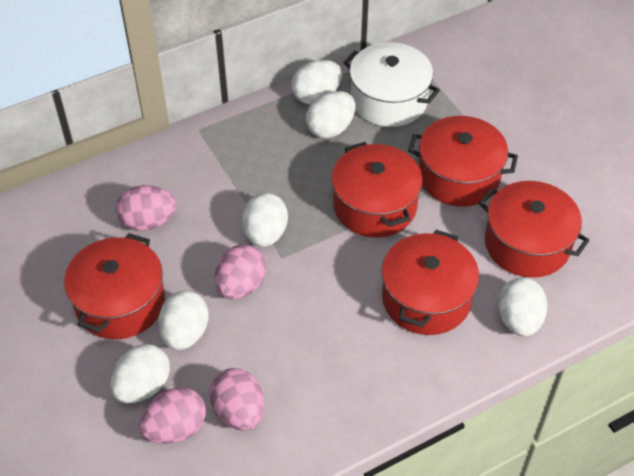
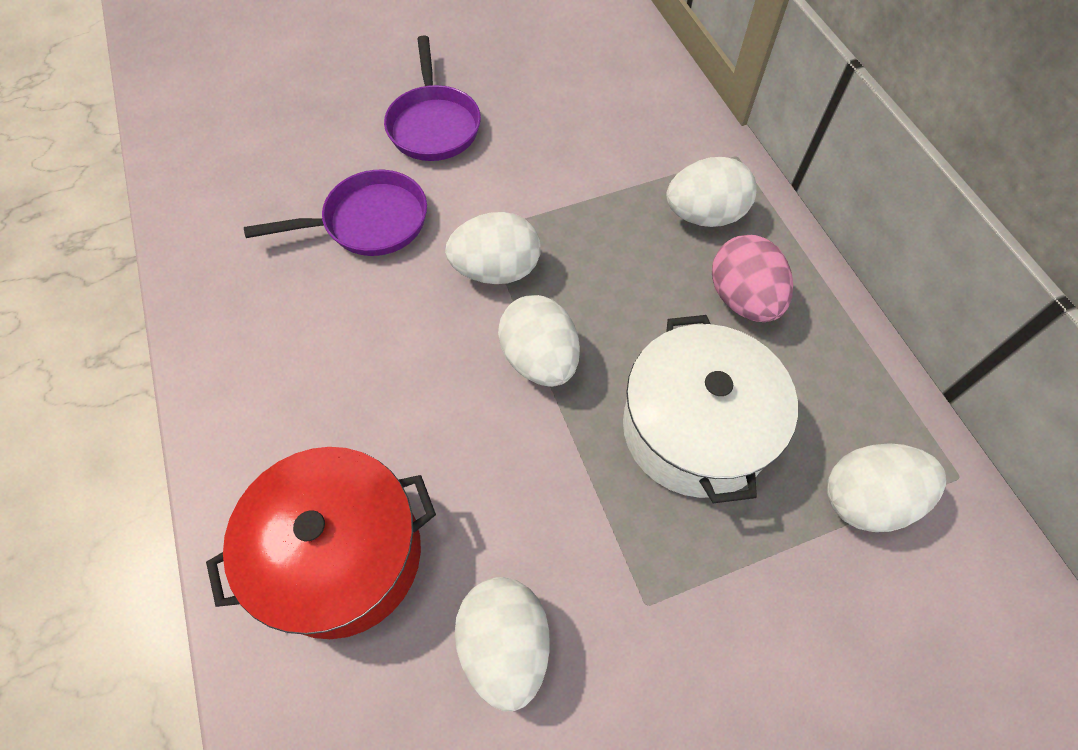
pink egg: 4 -> 1
purple pan: 0 -> 2
red pot: 5 -> 1
white egg: 6 -> 5

